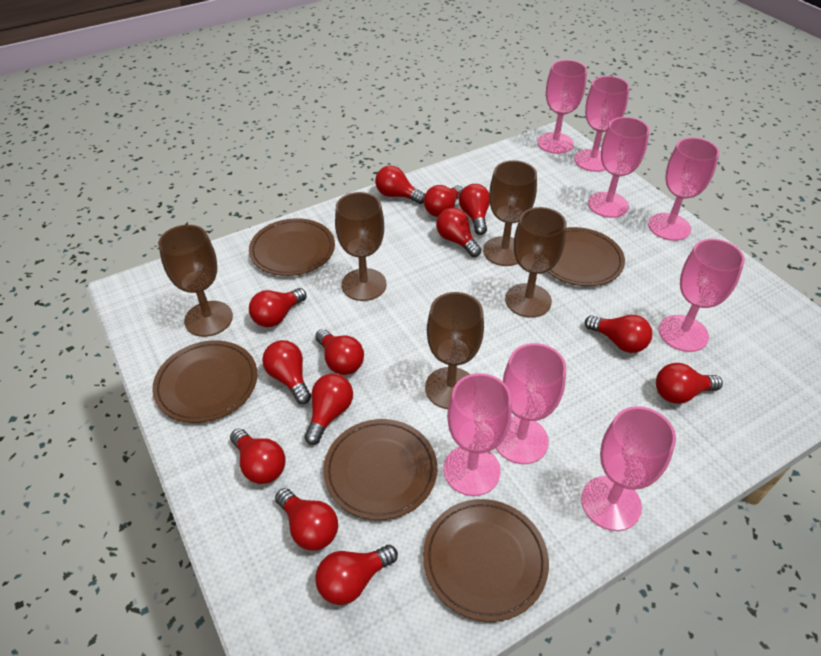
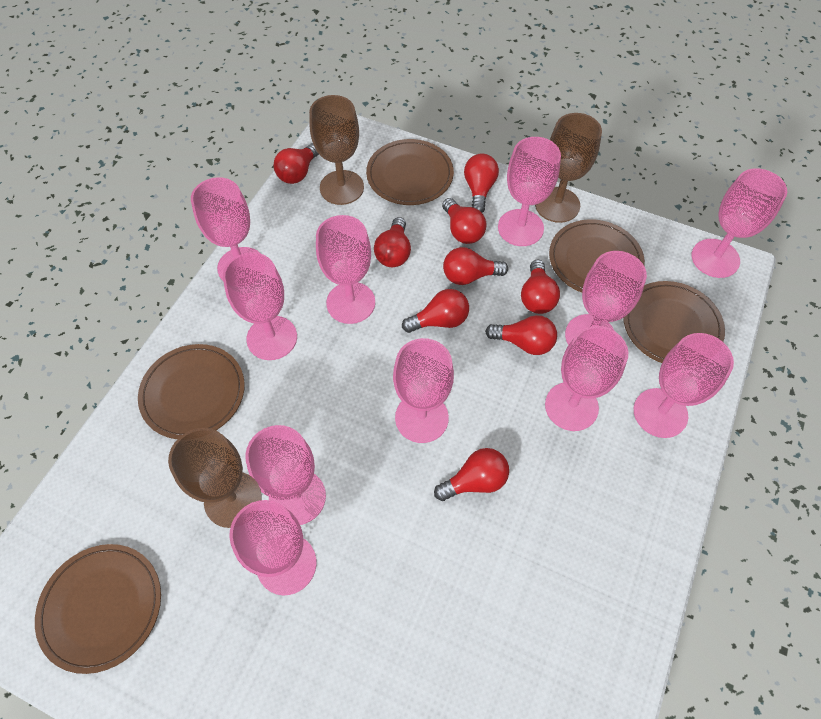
brown goblet: 5 -> 3
pink goblet: 8 -> 11
red light bulb: 13 -> 9

